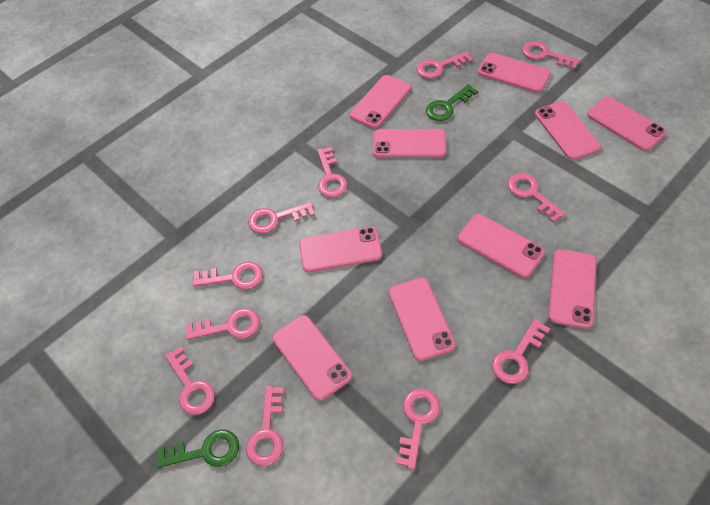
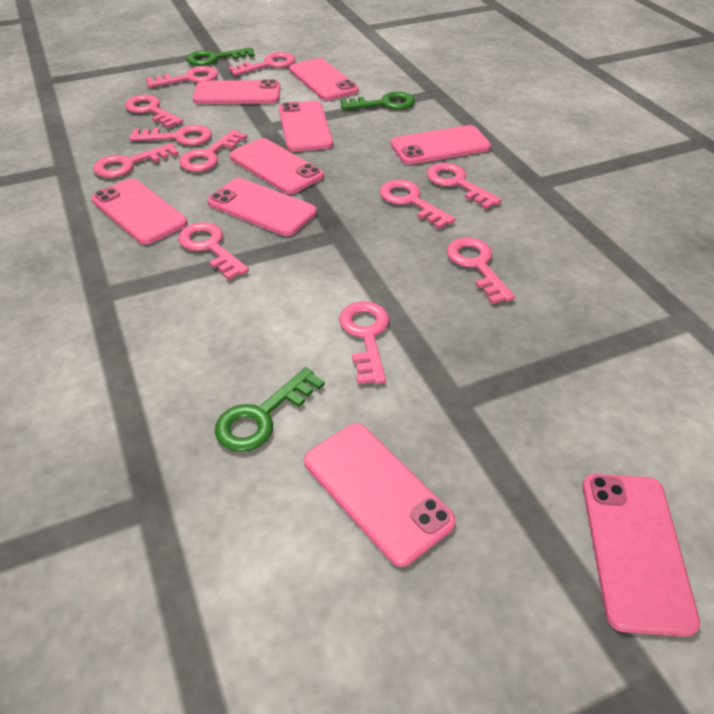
green key: 2 -> 3
pink phone: 10 -> 9

